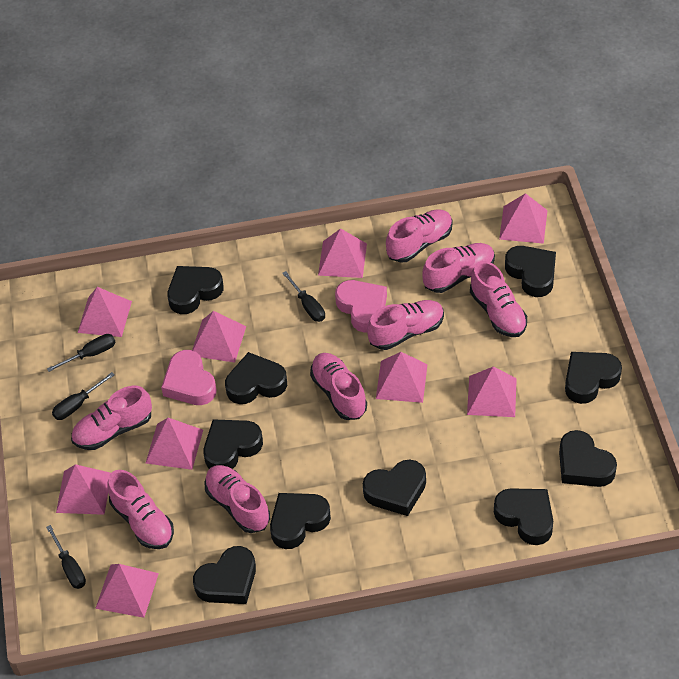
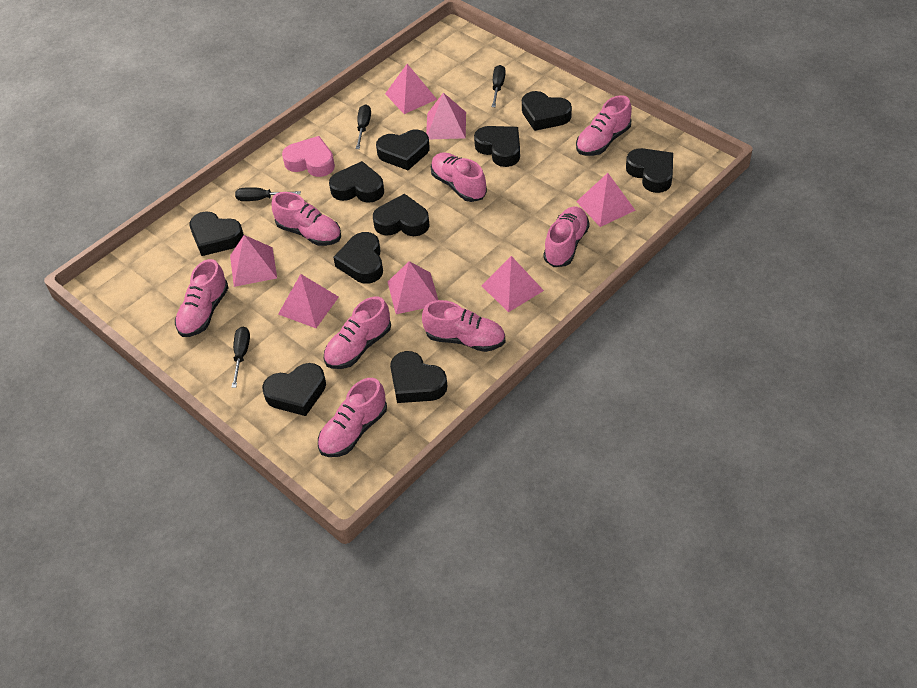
pink heart: 2 -> 1
pink pyramid: 9 -> 7

